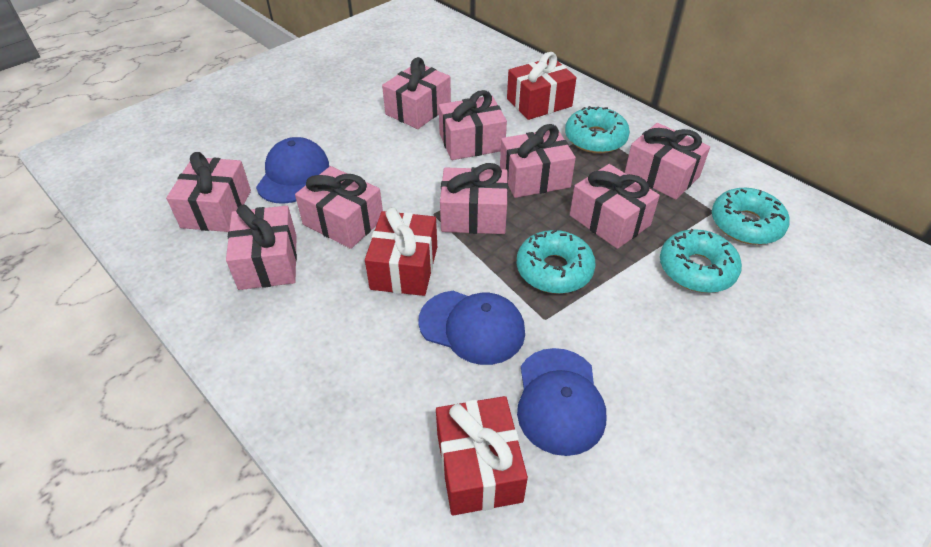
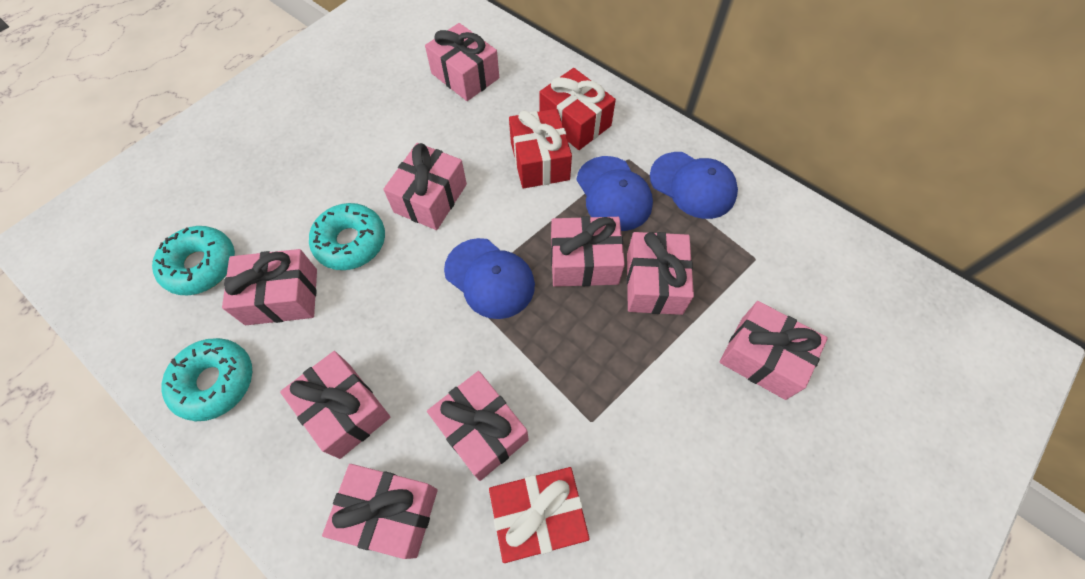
turquoise donut: 4 -> 3

